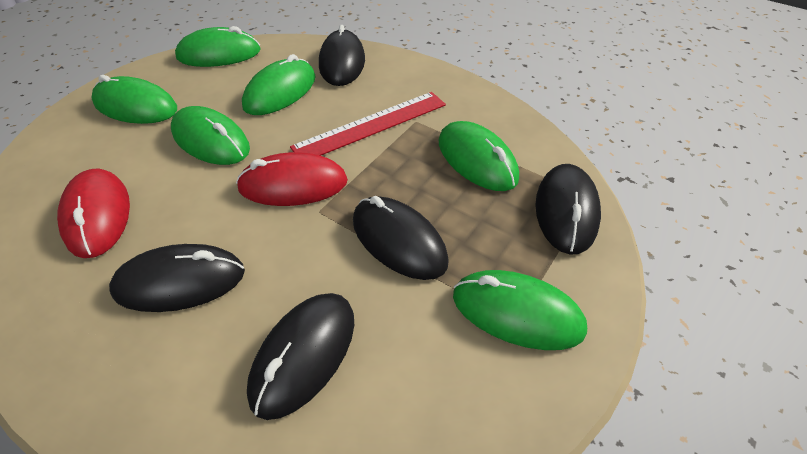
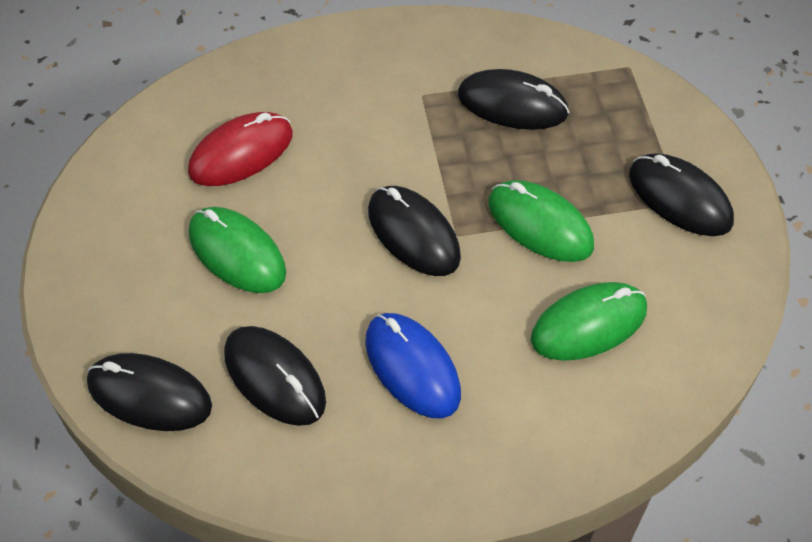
blue mouse: 0 -> 1
green mouse: 6 -> 3
red mouse: 2 -> 1
red ruler: 1 -> 0

